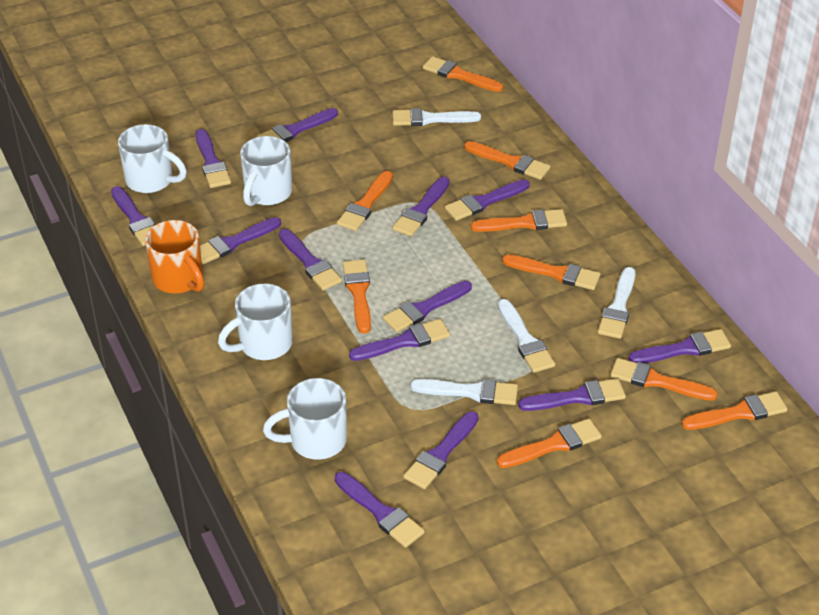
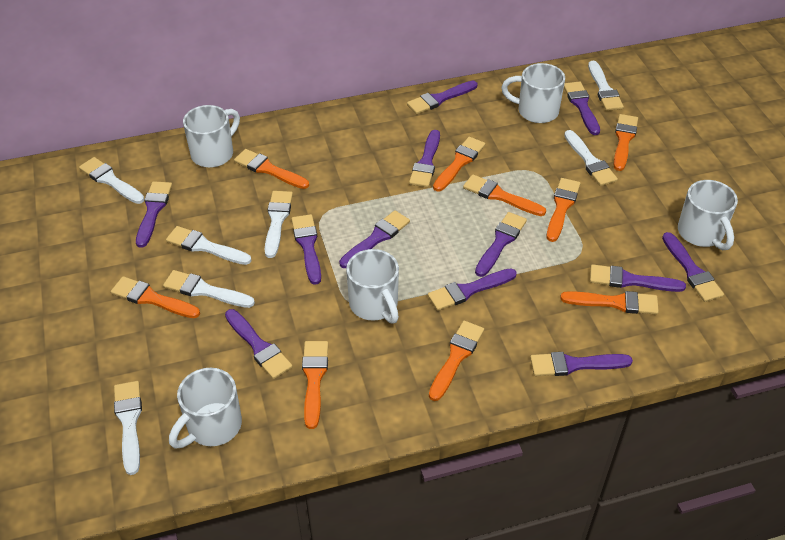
orange mug: 1 -> 0
purple brush: 13 -> 12
white brush: 4 -> 7
white mug: 4 -> 5

